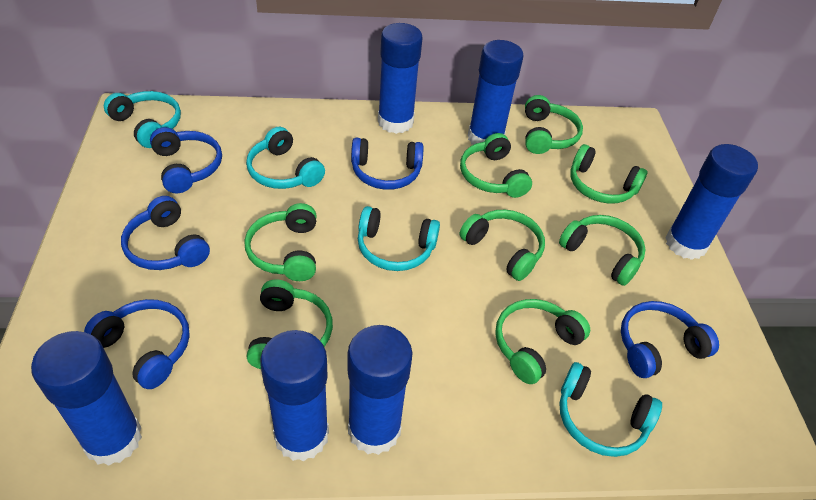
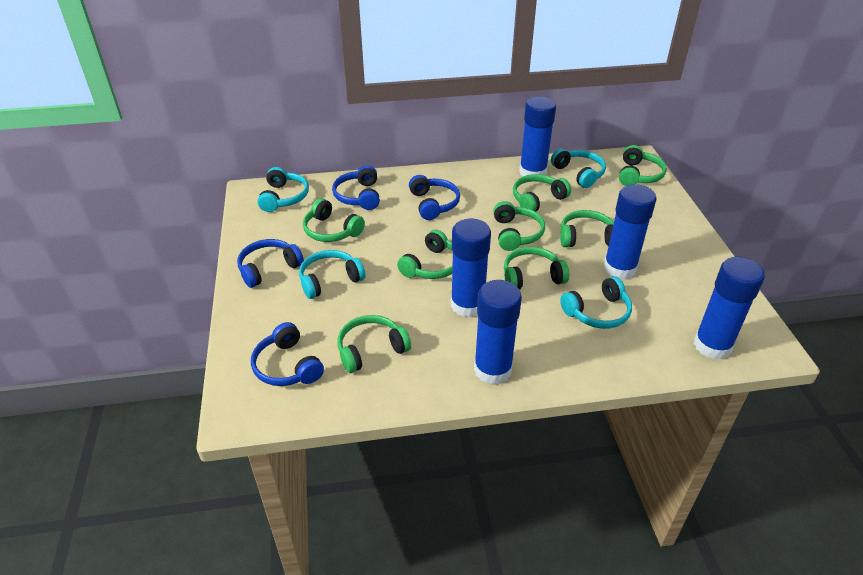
blue glue stick: 6 -> 5
blue headphones: 5 -> 4

